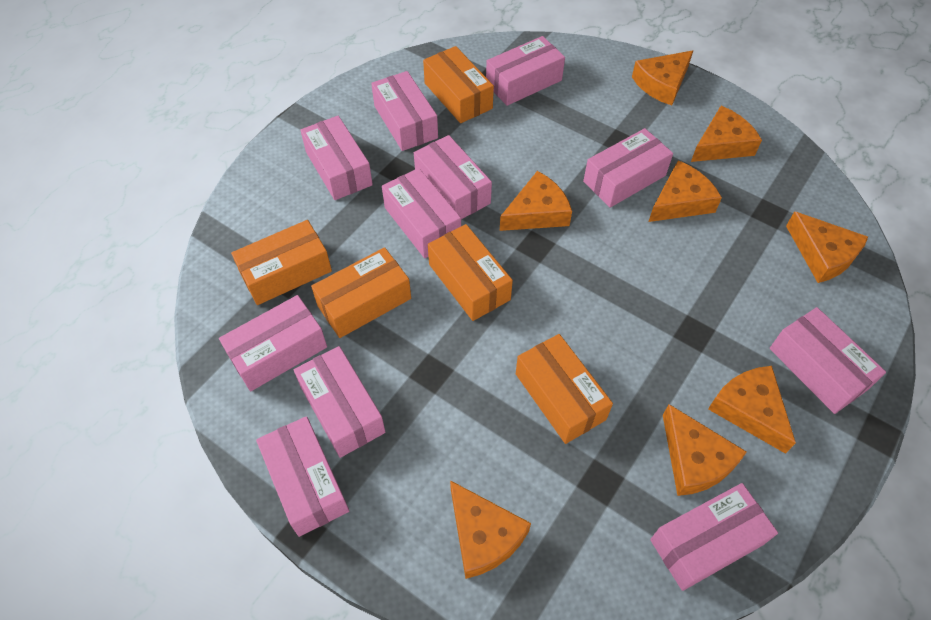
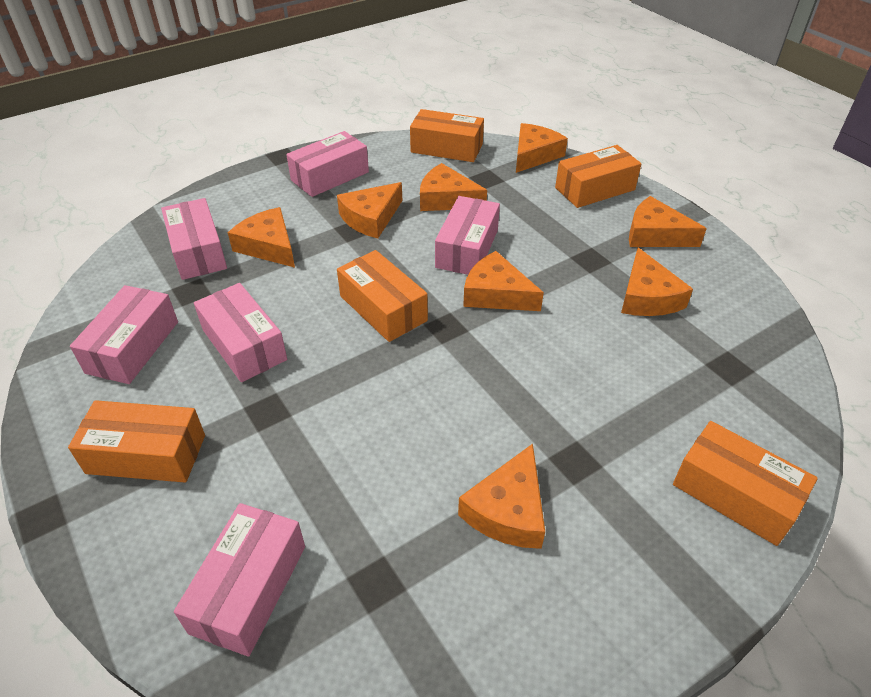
pink box: 11 -> 6

